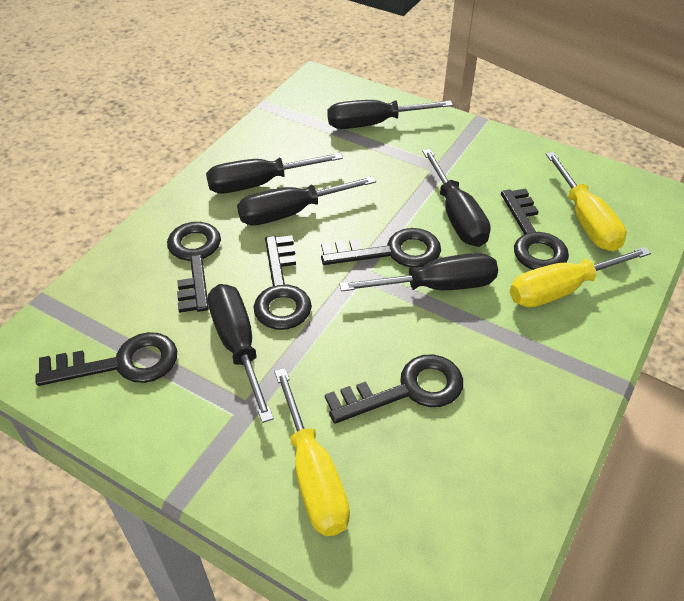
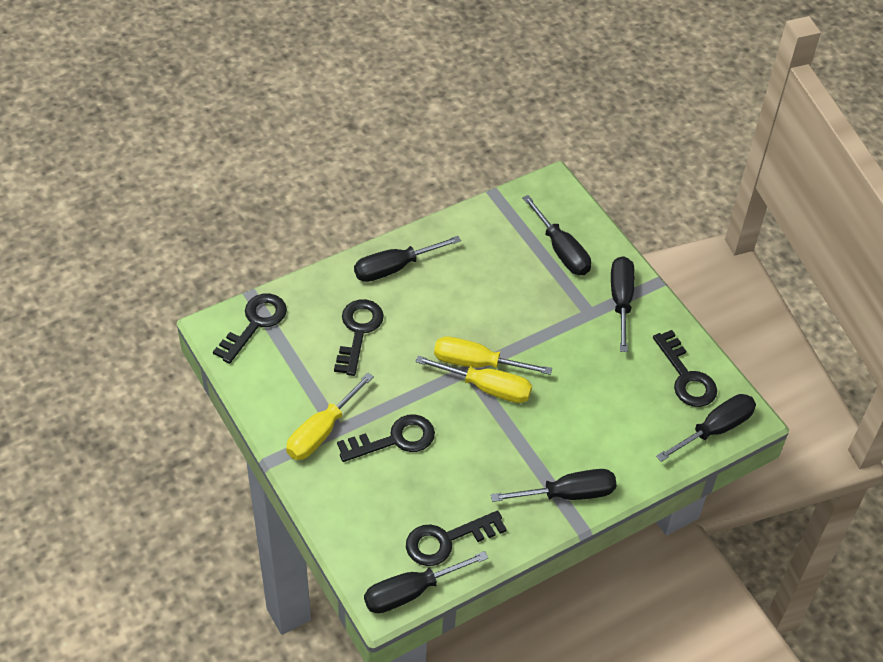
black key: 6 -> 5

